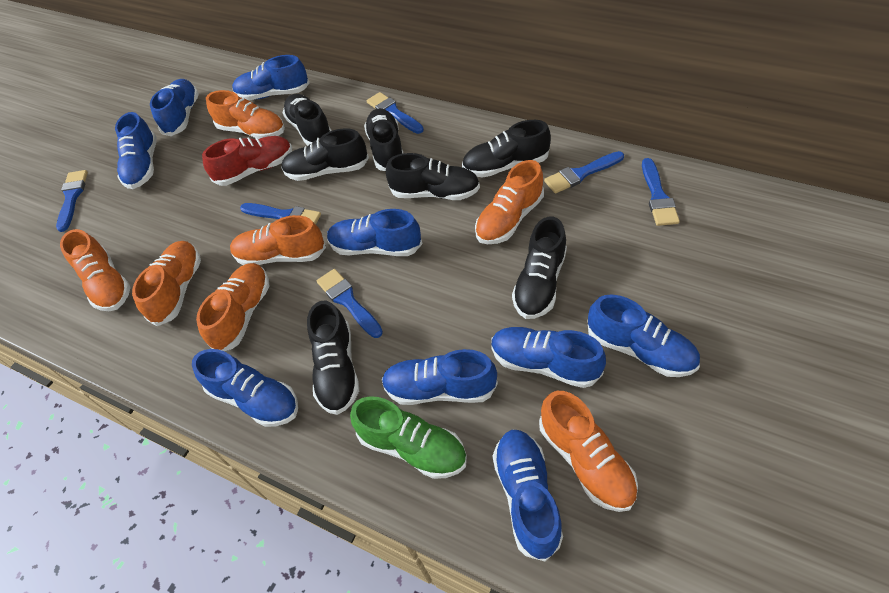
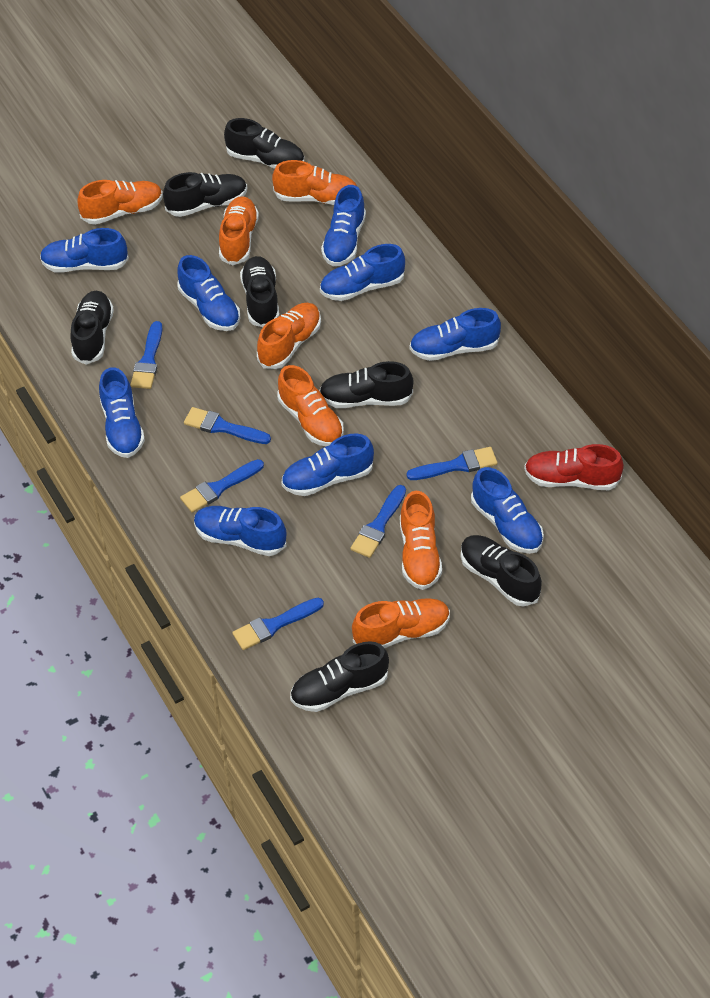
green shoe: 1 -> 0

